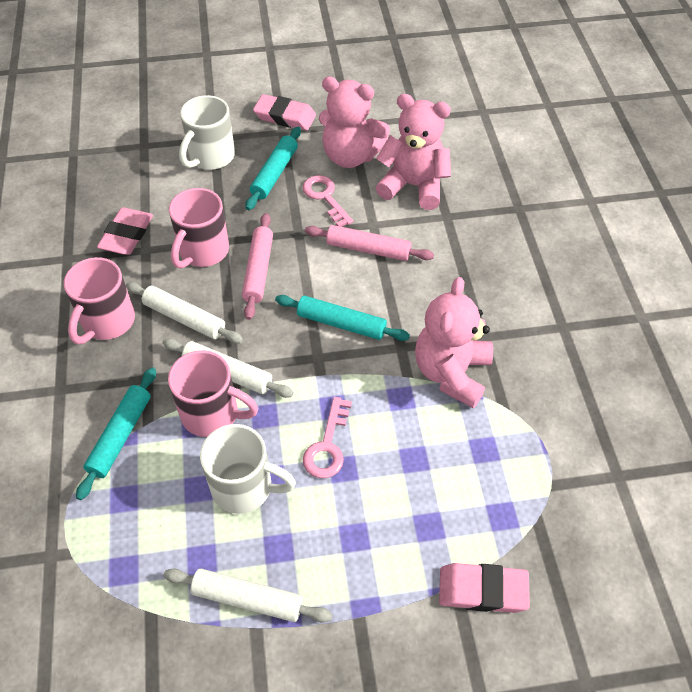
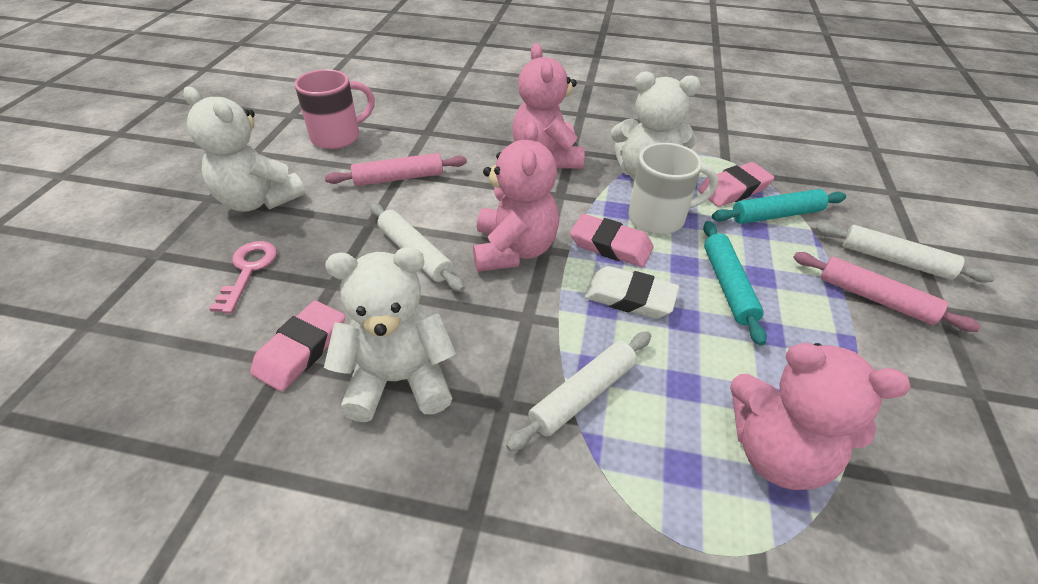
pink key: 2 -> 1
pink mug: 3 -> 1
turquoise rolling pin: 3 -> 2
white eraser: 0 -> 1
white mug: 2 -> 1
white teddy bear: 0 -> 3

